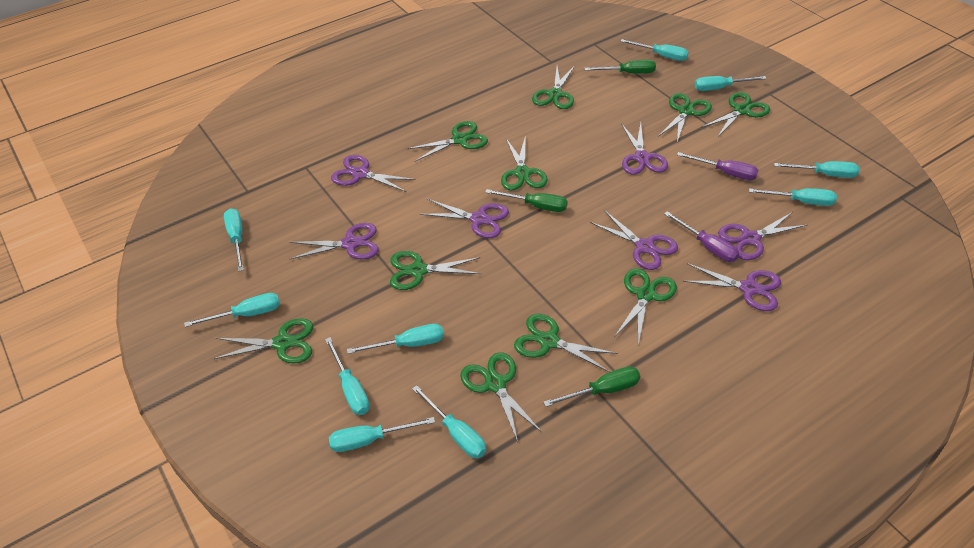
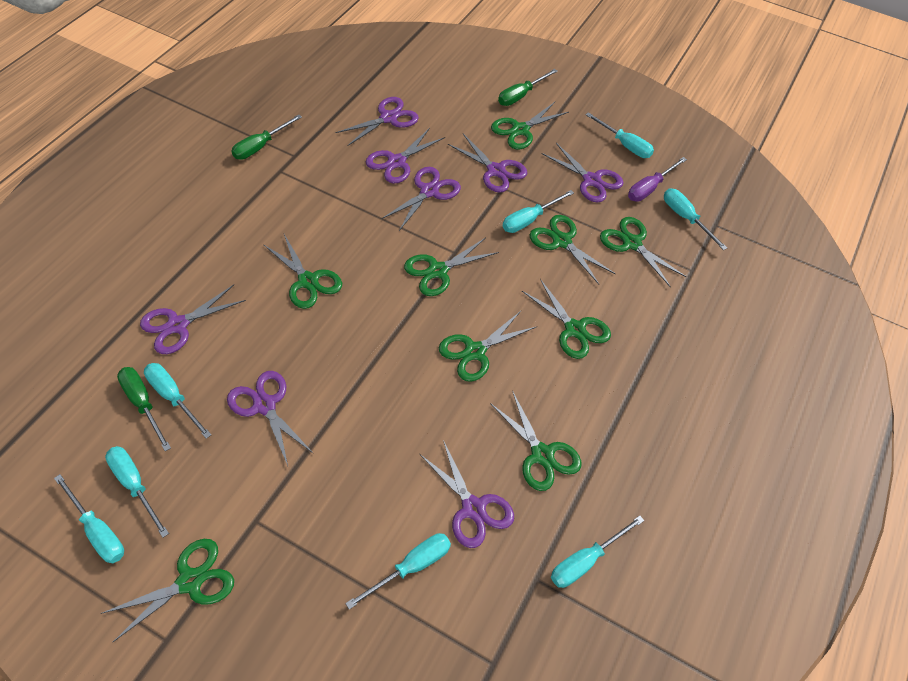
green scissors: 10 -> 9
purple scissors: 7 -> 8
purple screwdriver: 2 -> 1
turquoise screwdriver: 10 -> 8

